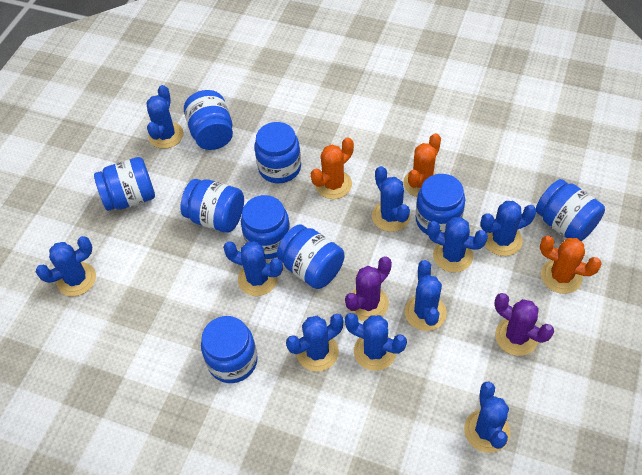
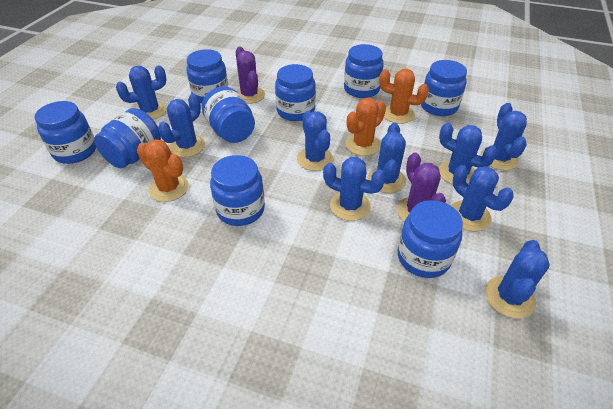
blue cactus: 10 -> 9

